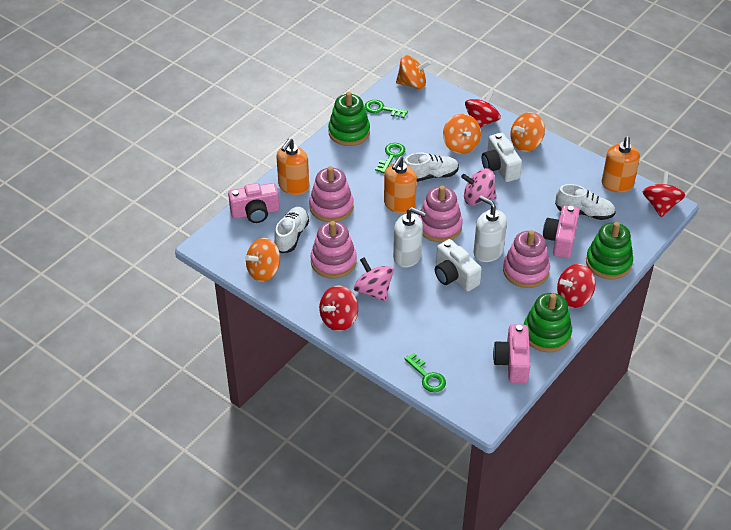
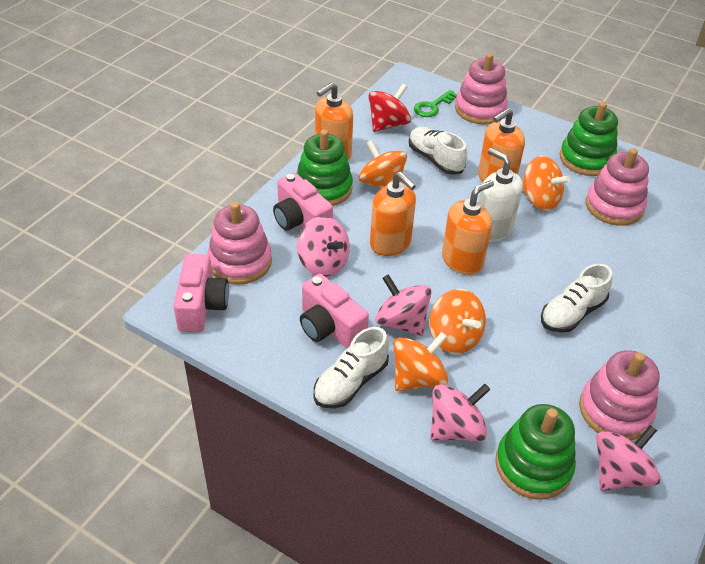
green key: 3 -> 1
orange soap dispenser: 3 -> 4
pink spinning top: 2 -> 4
red spinning top: 4 -> 1
white camera: 2 -> 0
white soap dispenser: 2 -> 1

